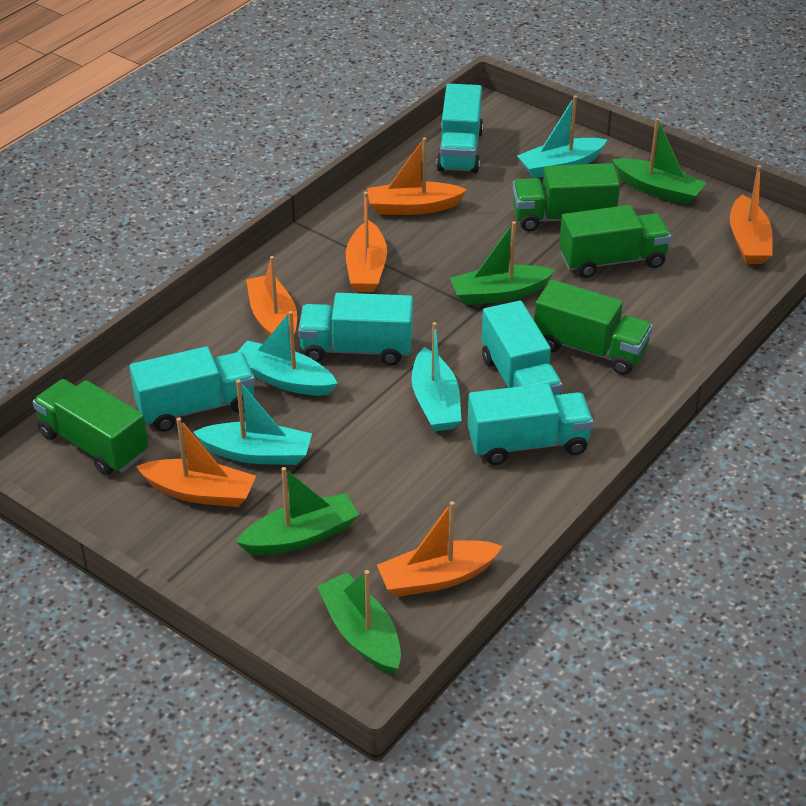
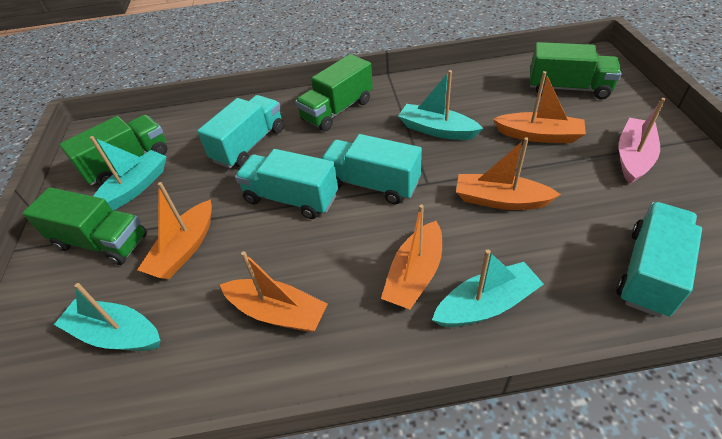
green boat: 4 -> 0
orange boat: 6 -> 5
pink boat: 0 -> 1
turquoise truck: 5 -> 4

